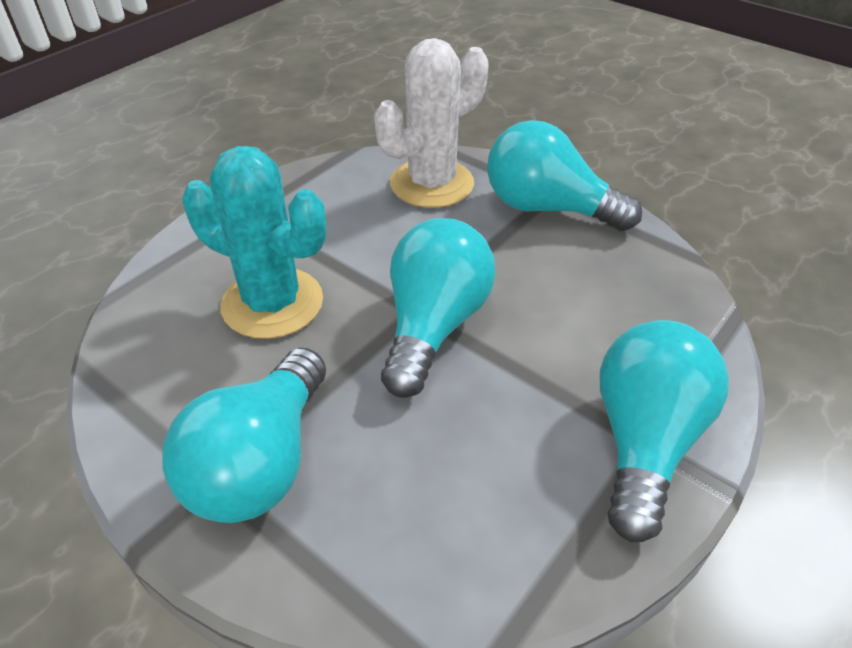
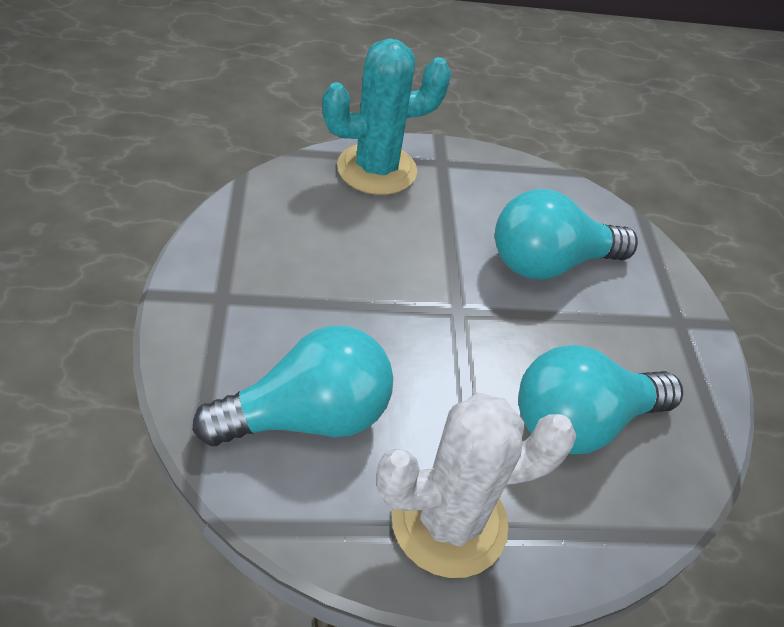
turquoise light bulb: 4 -> 3

